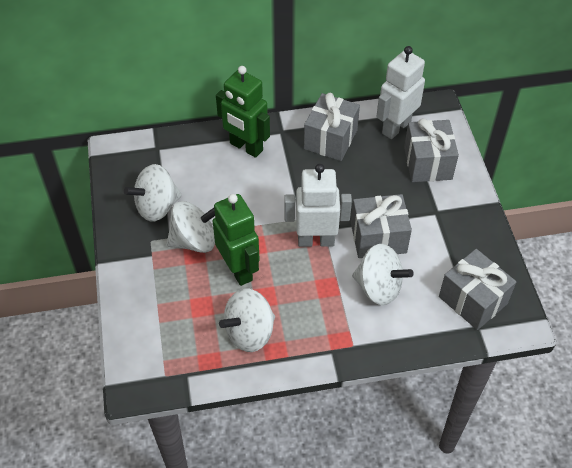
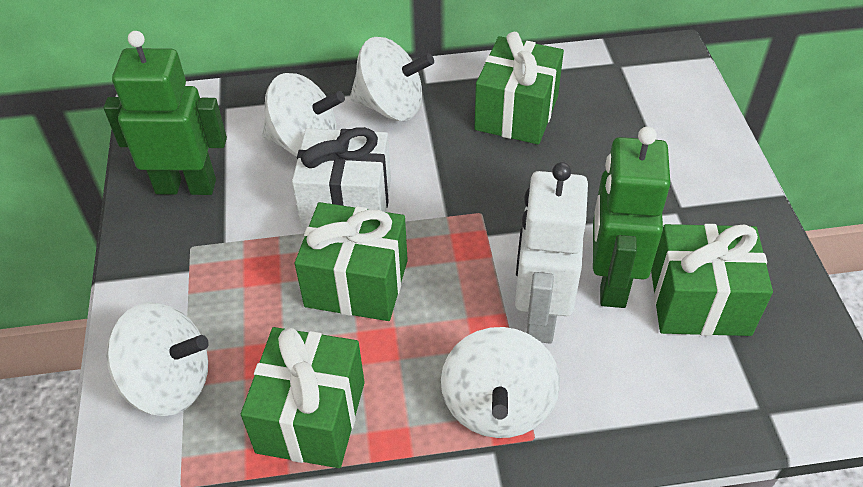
green gift: 0 -> 4
grey gift: 4 -> 0
white gift: 0 -> 1
white robot: 2 -> 1

